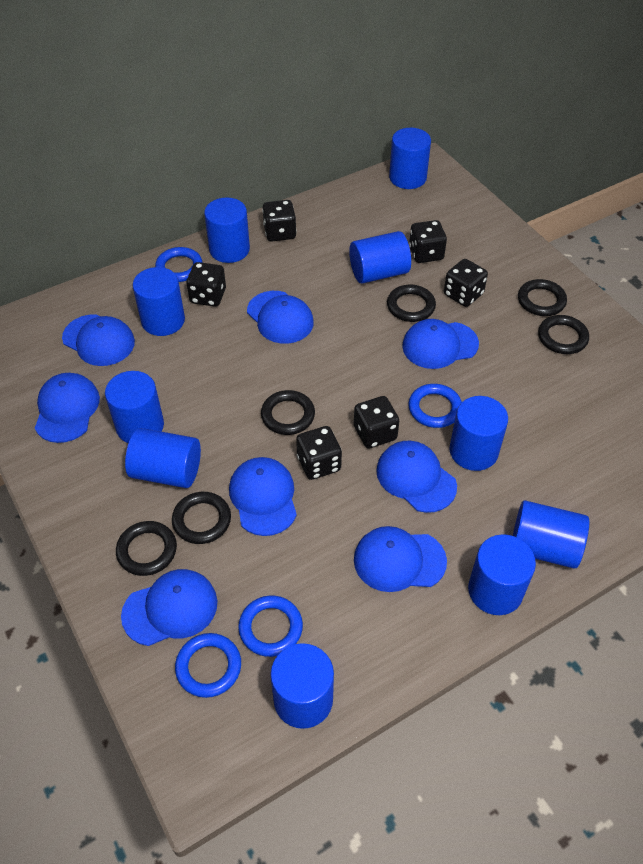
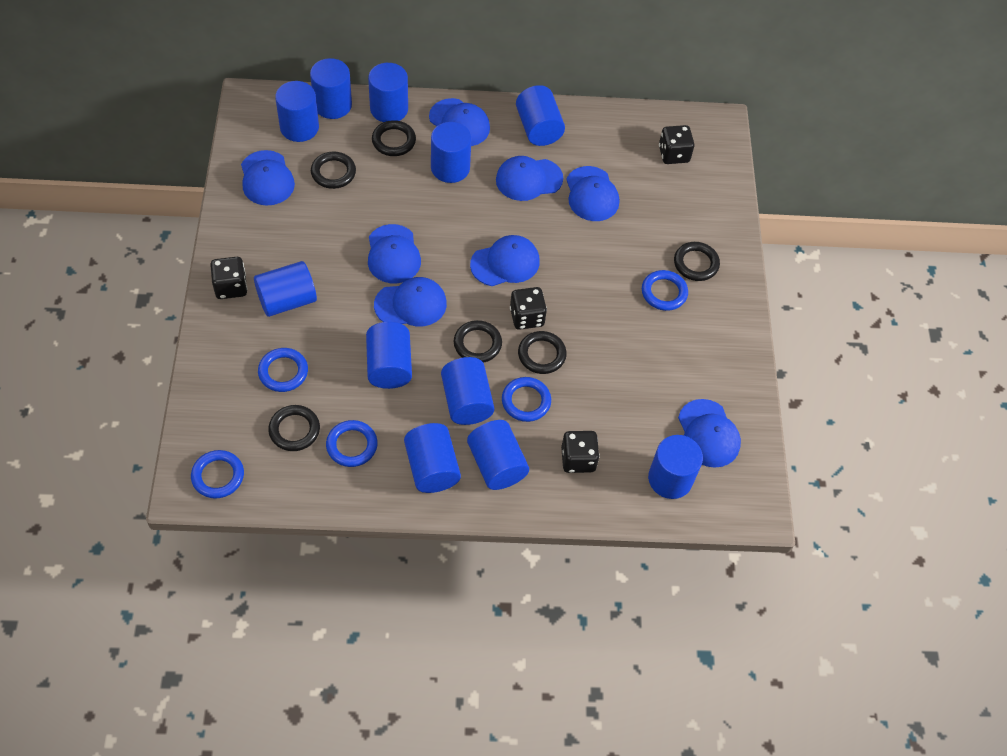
black dice: 6 -> 4
blue cylinder: 10 -> 11
blue ring: 4 -> 5

